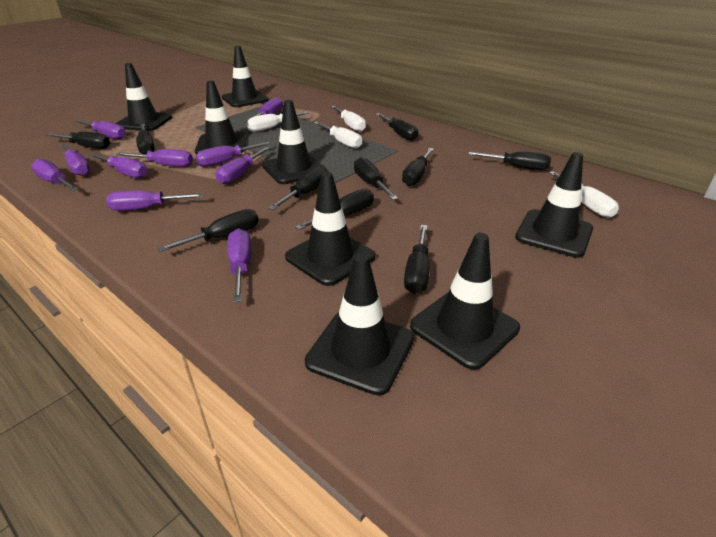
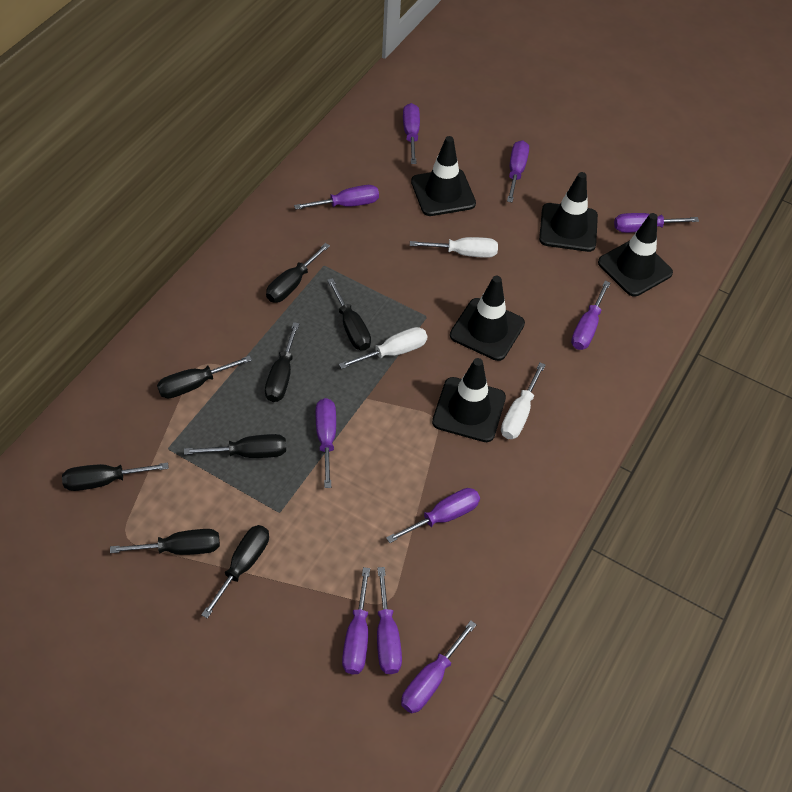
black screwdriver: 10 -> 8
black traffic cone: 8 -> 5
white screwdriver: 4 -> 3

